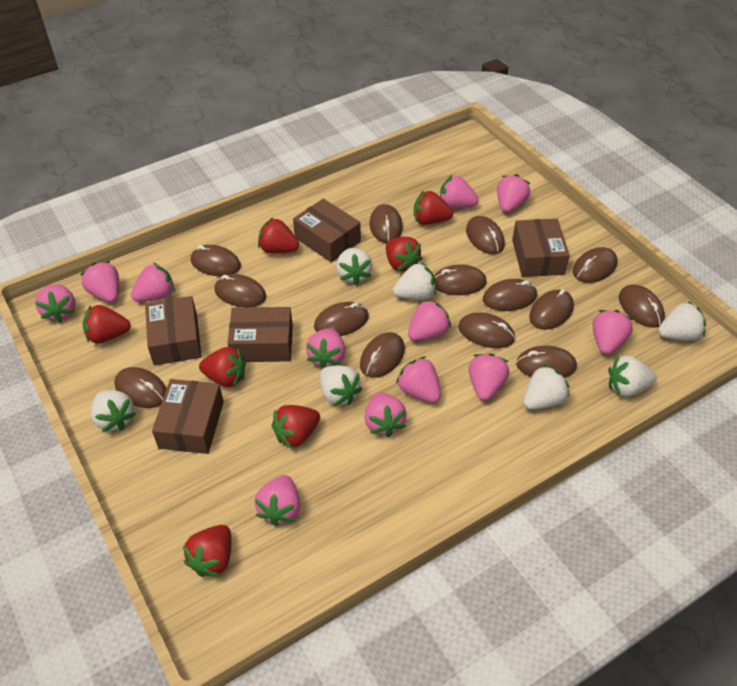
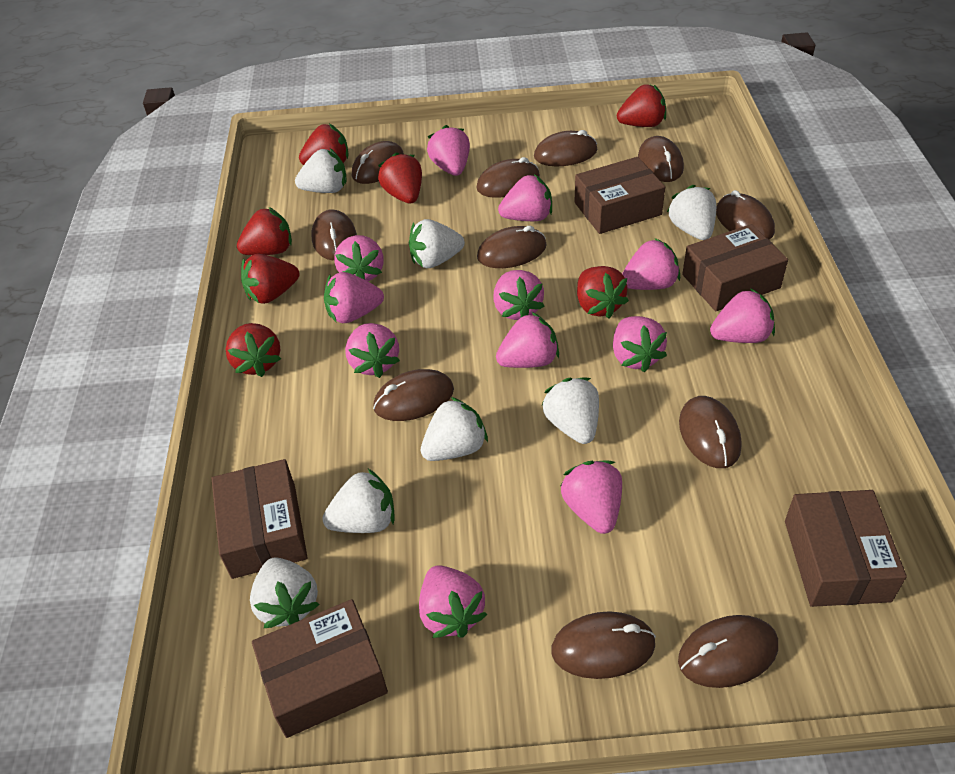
brown mouse: 14 -> 11

